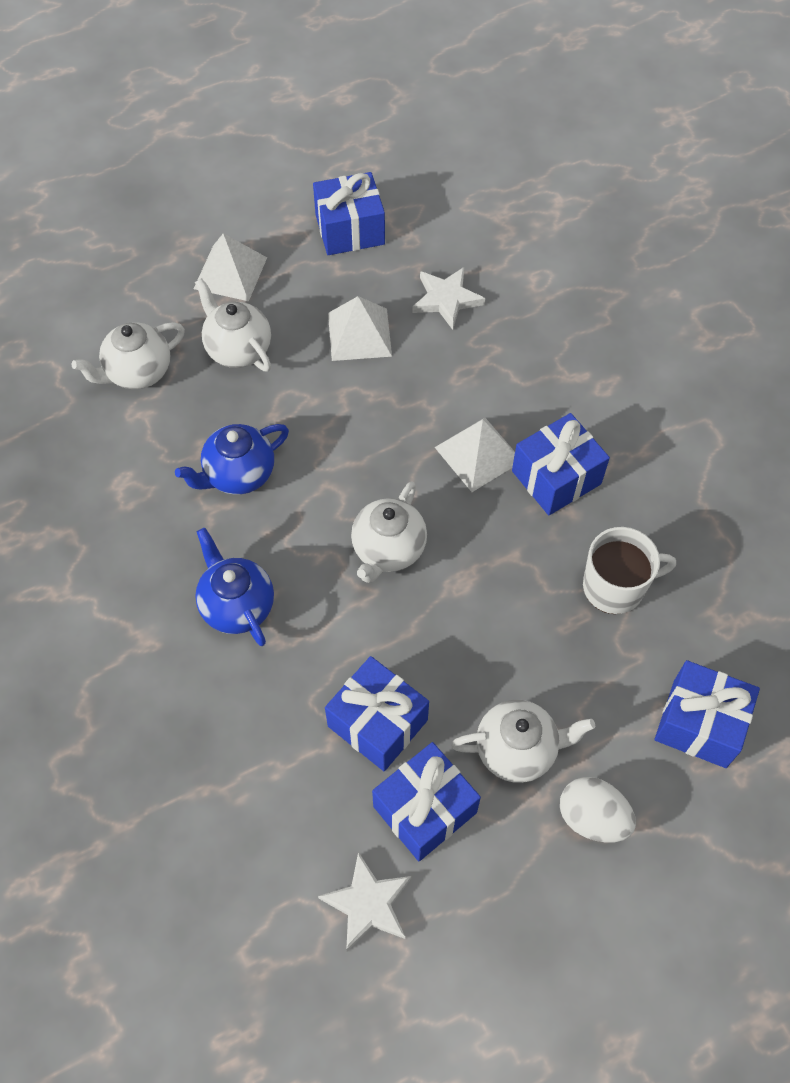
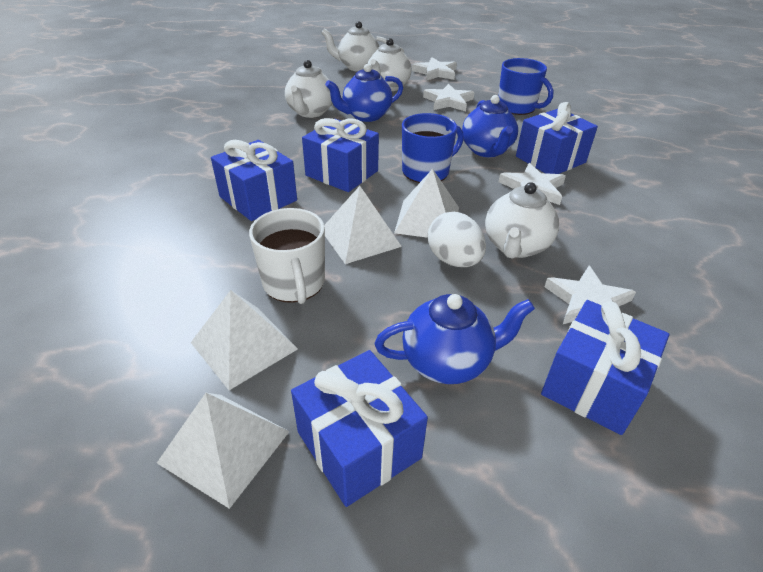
blue mug: 0 -> 2
blue teapot: 2 -> 3
white pyramid: 3 -> 4
white star: 2 -> 4

